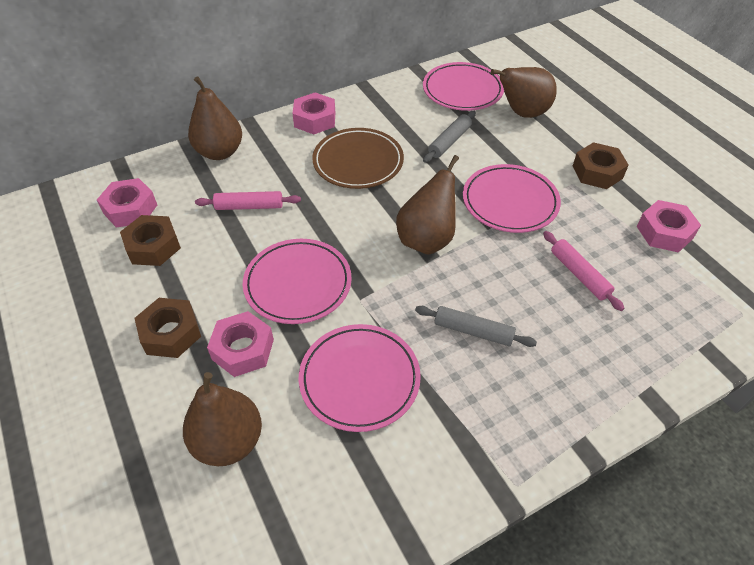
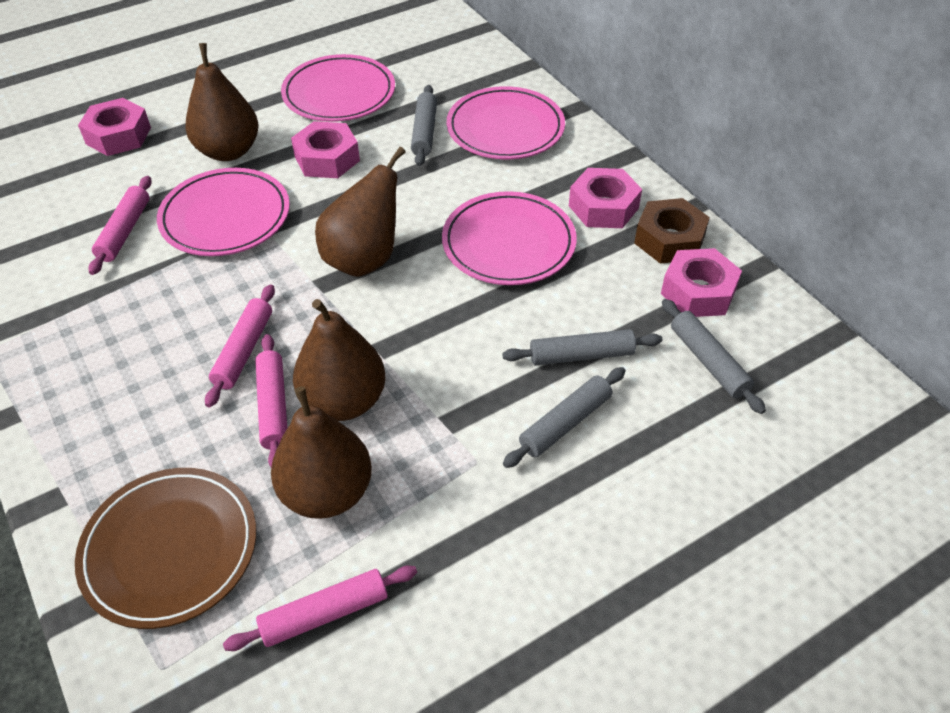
brown nut: 3 -> 1
grey rolling pin: 2 -> 4
pink rolling pin: 2 -> 4

